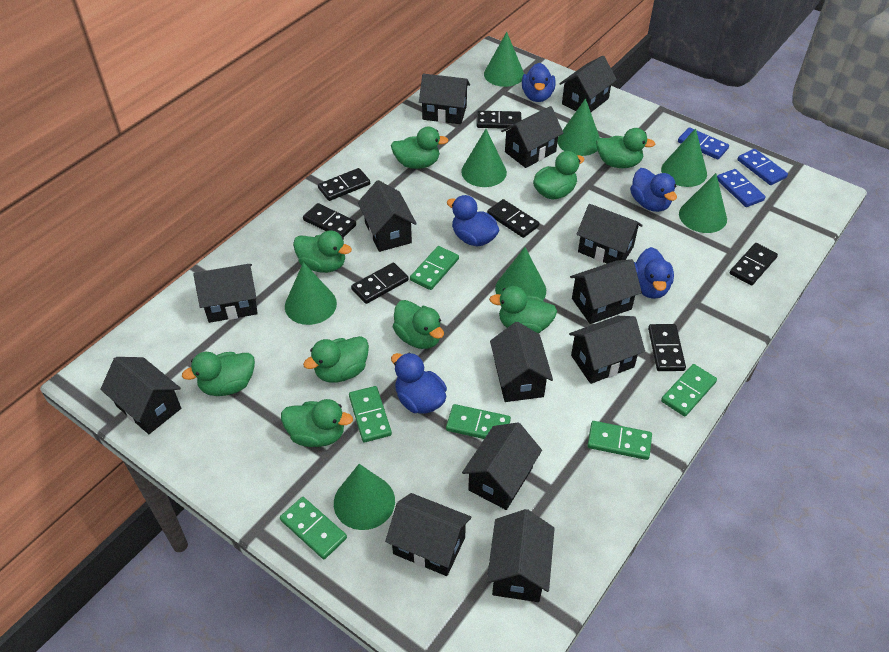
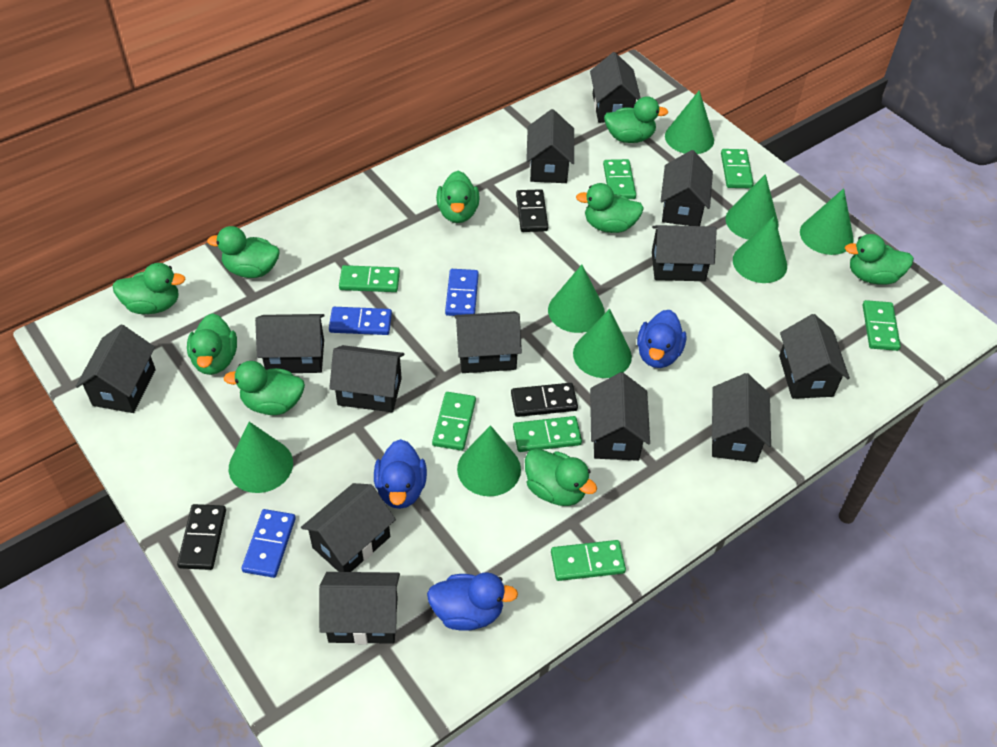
black domino: 7 -> 3
blue duck: 5 -> 3
green domino: 6 -> 7

